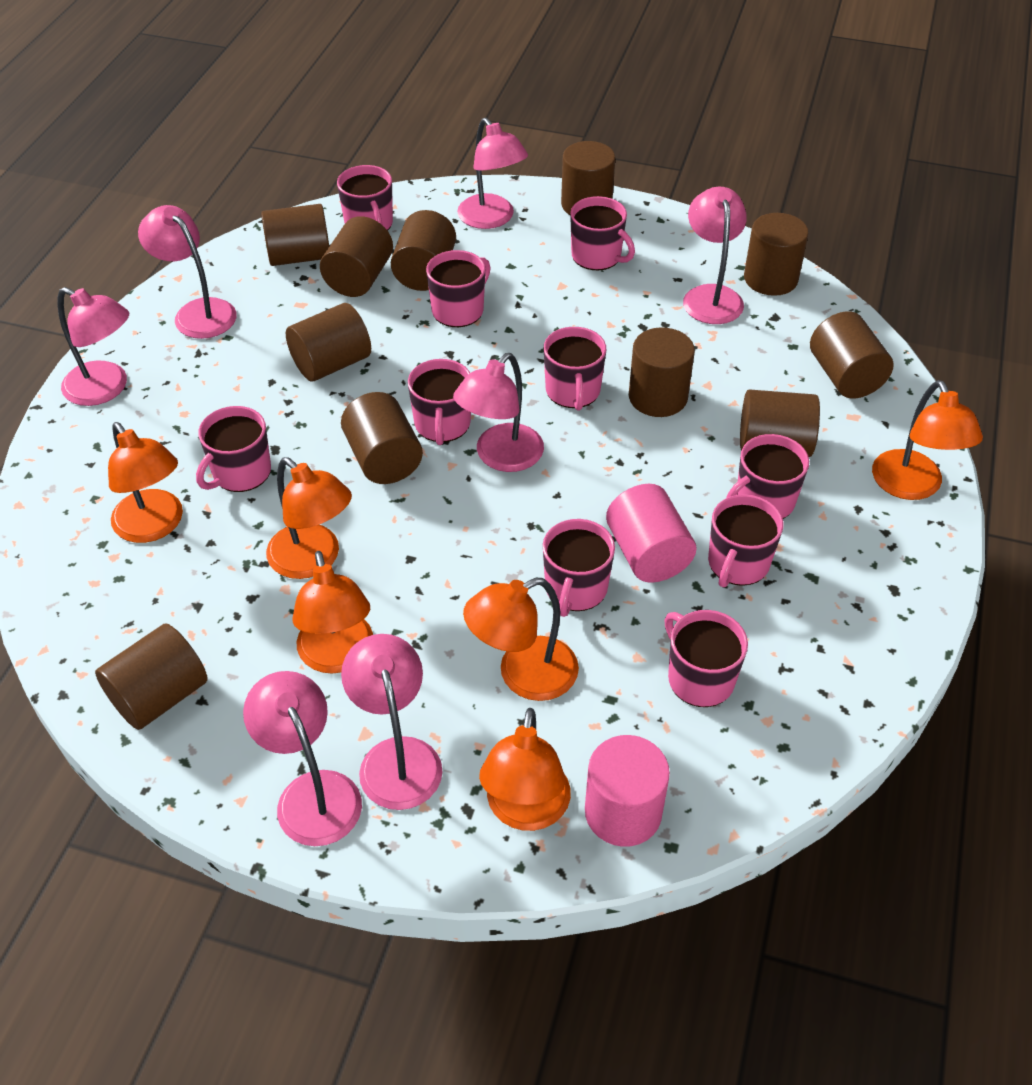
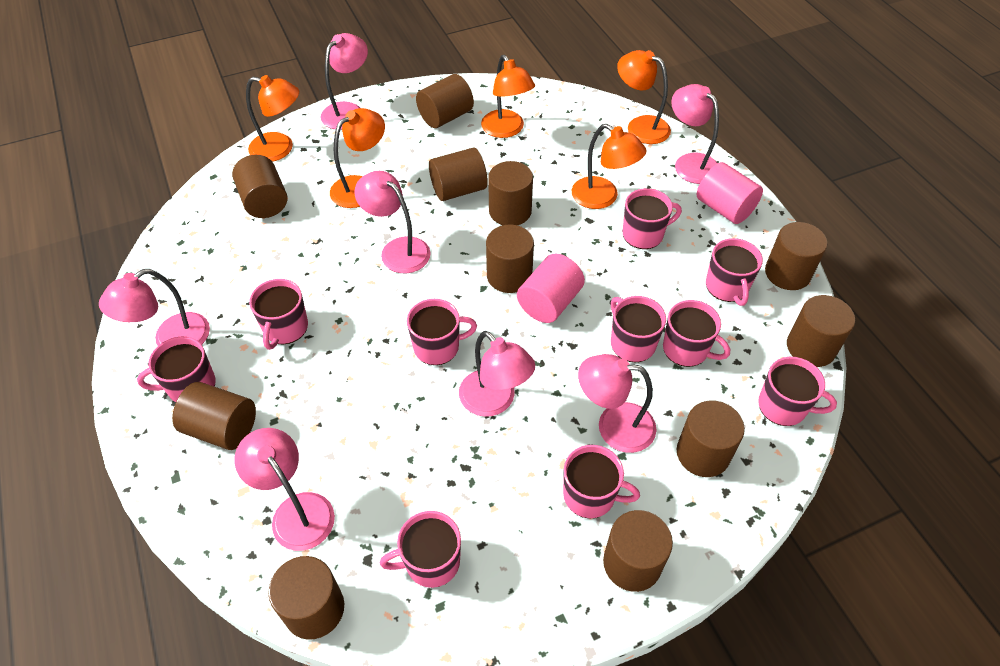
orange lamp: 6 -> 5

